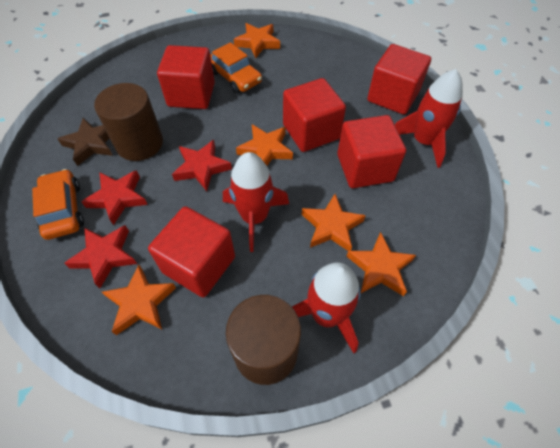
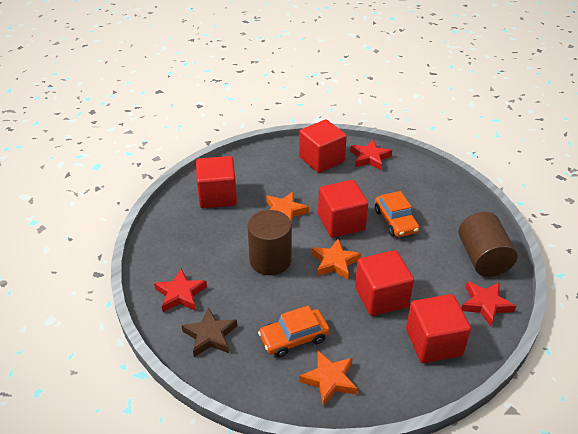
orange star: 5 -> 3
red rocket: 3 -> 0

